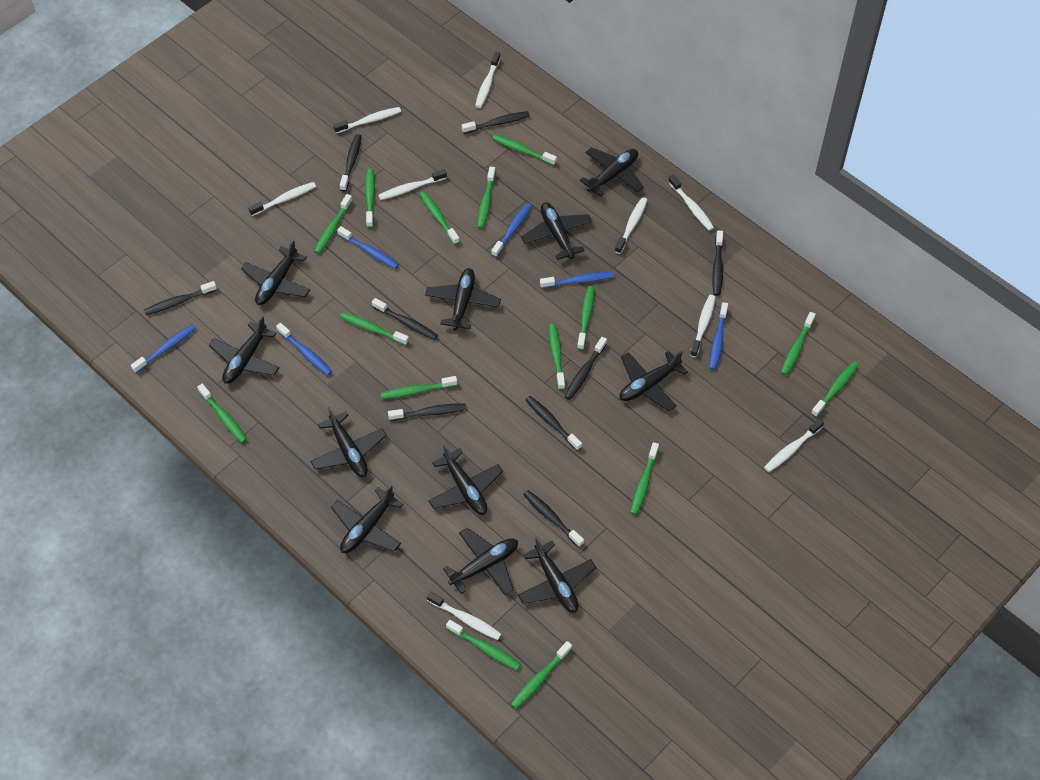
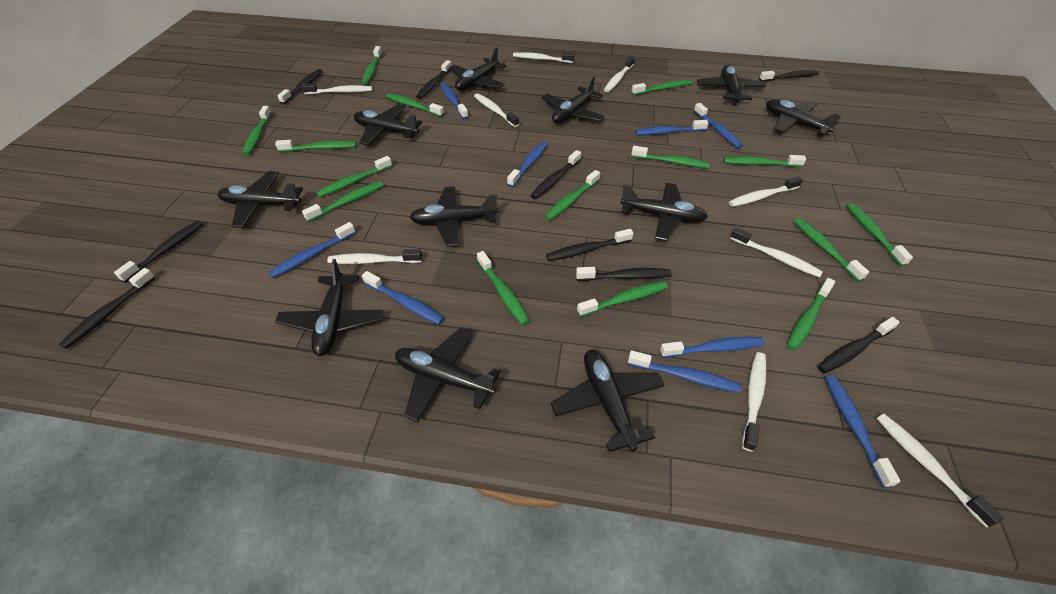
blue toothbrush: 6 -> 9

